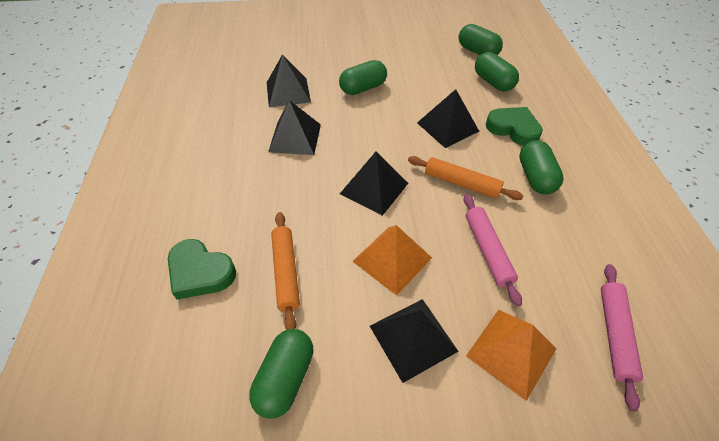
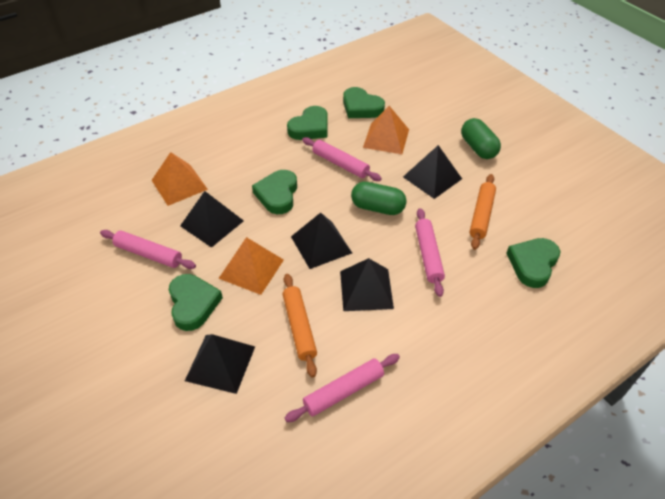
green capsule: 5 -> 2
green heart: 2 -> 5
orange pyramid: 2 -> 3
pink rolling pin: 2 -> 4

